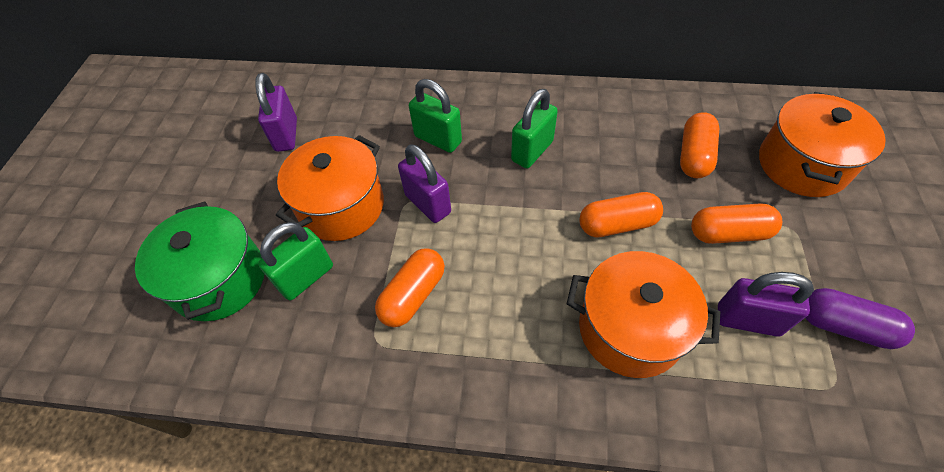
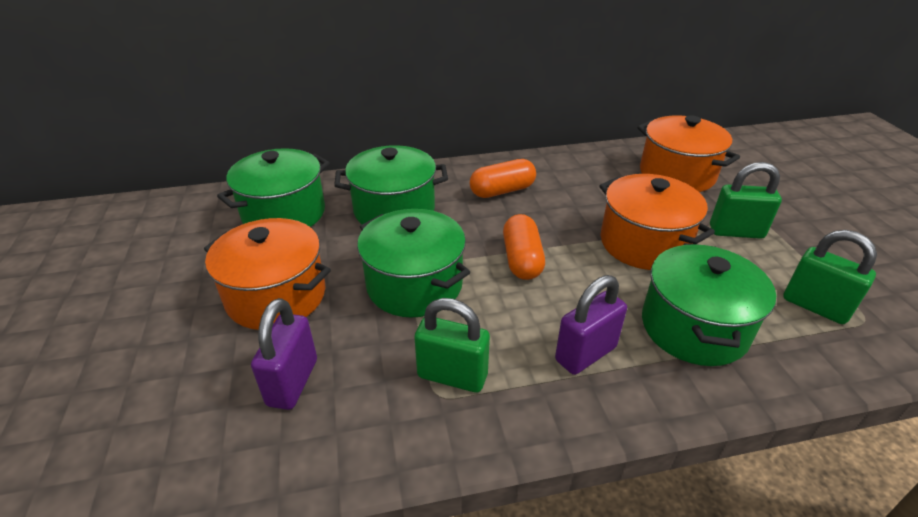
green pot: 1 -> 4
orange capsule: 4 -> 2
purple capsule: 1 -> 0
purple padlock: 3 -> 2

